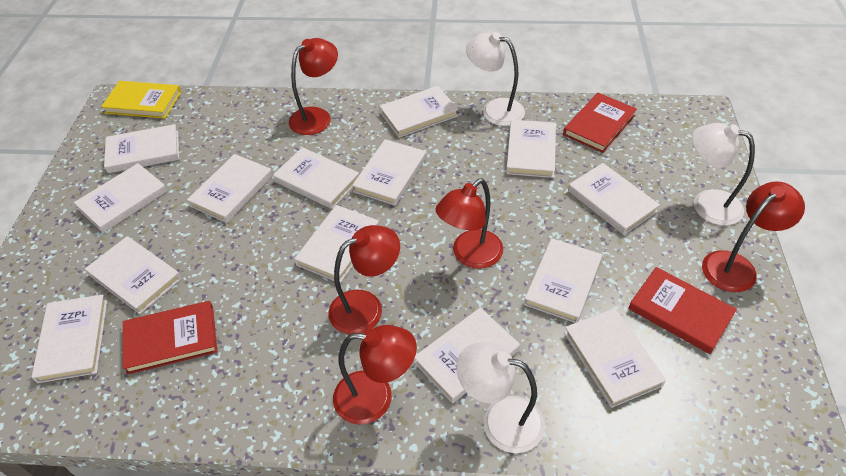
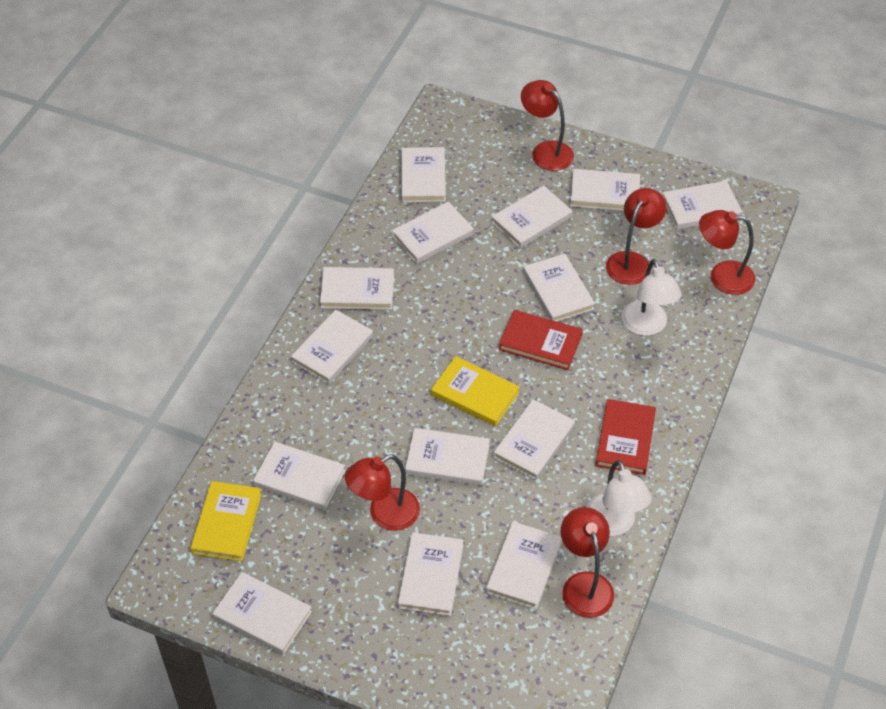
red book: 3 -> 2
white lamp: 3 -> 2
yellow book: 1 -> 2

